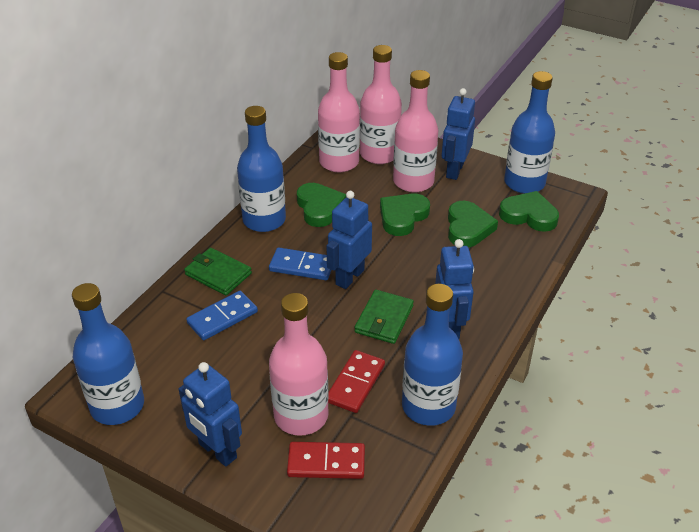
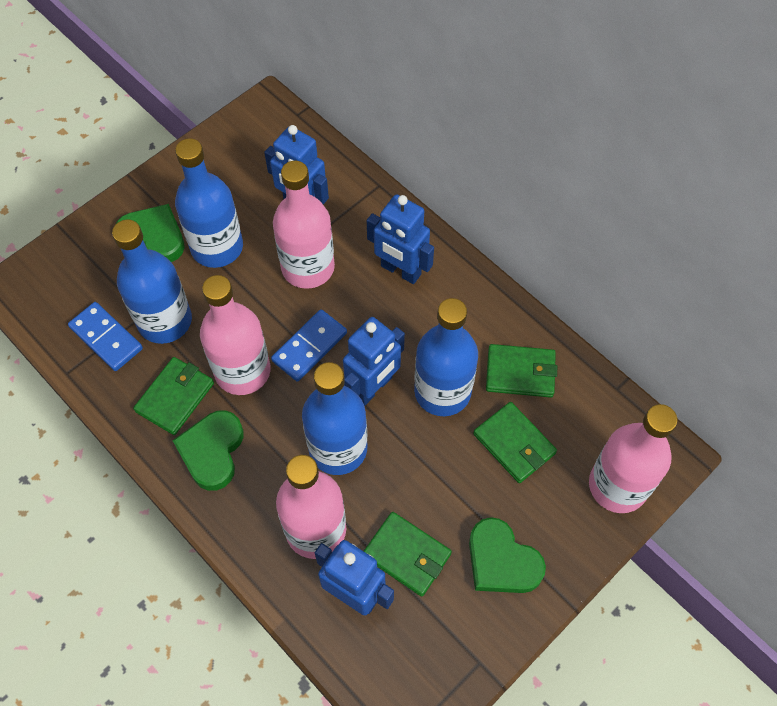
green heart: 4 -> 3
green wallet: 2 -> 4
red domino: 2 -> 0

